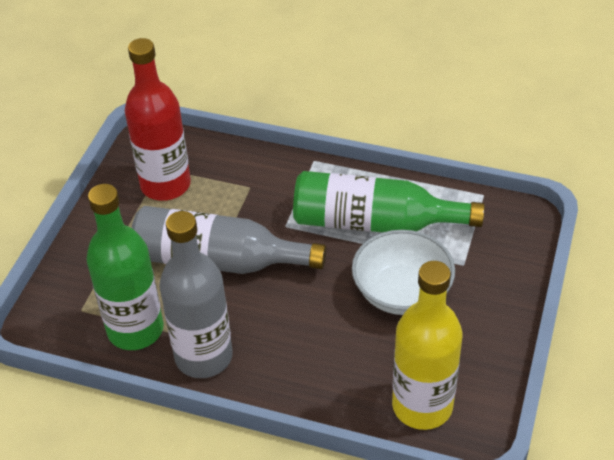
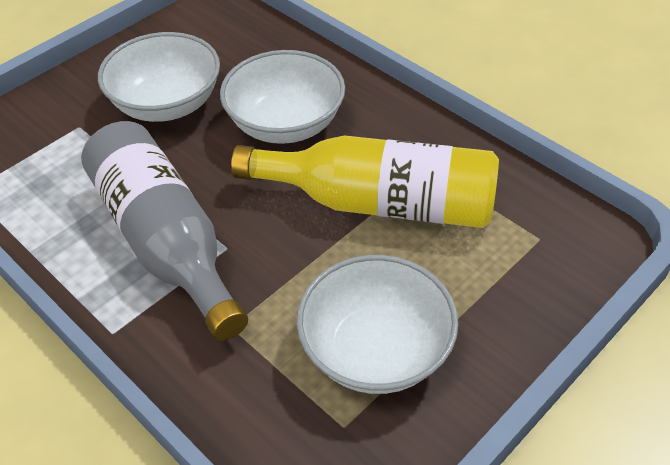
green bottle: 2 -> 0
grey bottle: 2 -> 1
red bottle: 1 -> 0
white bowl: 1 -> 3

